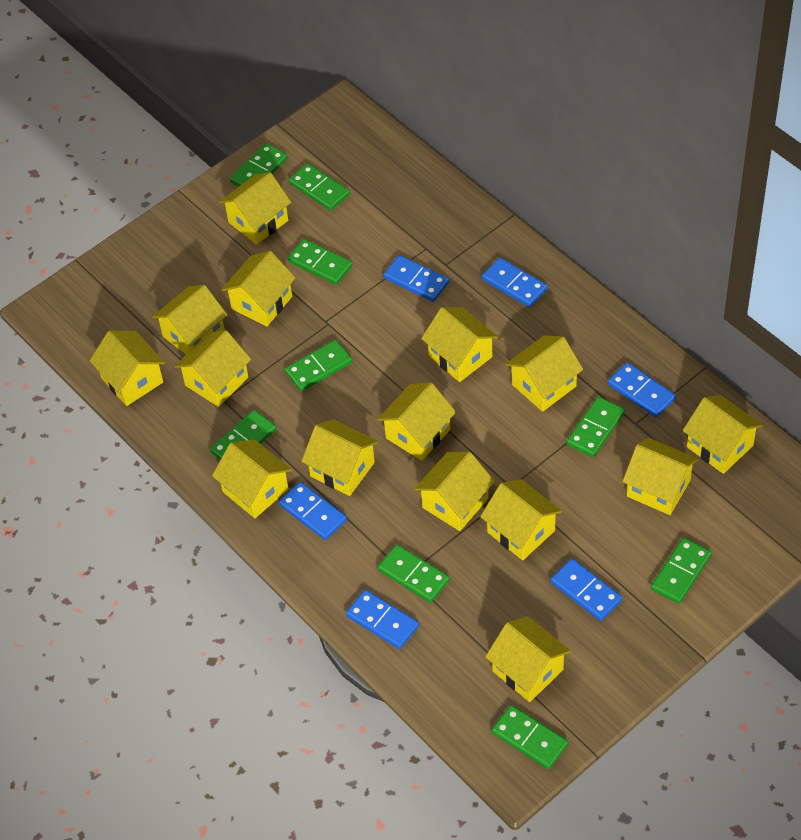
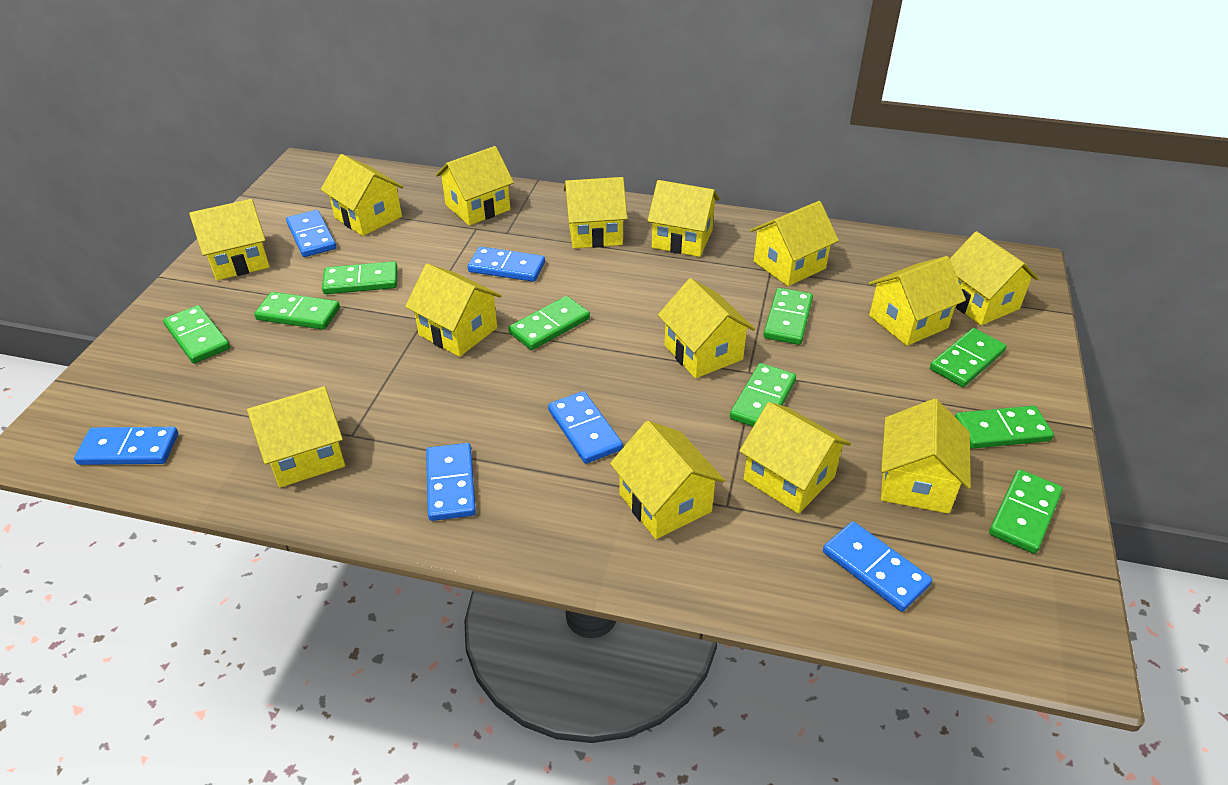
yellow house: 15 -> 14

